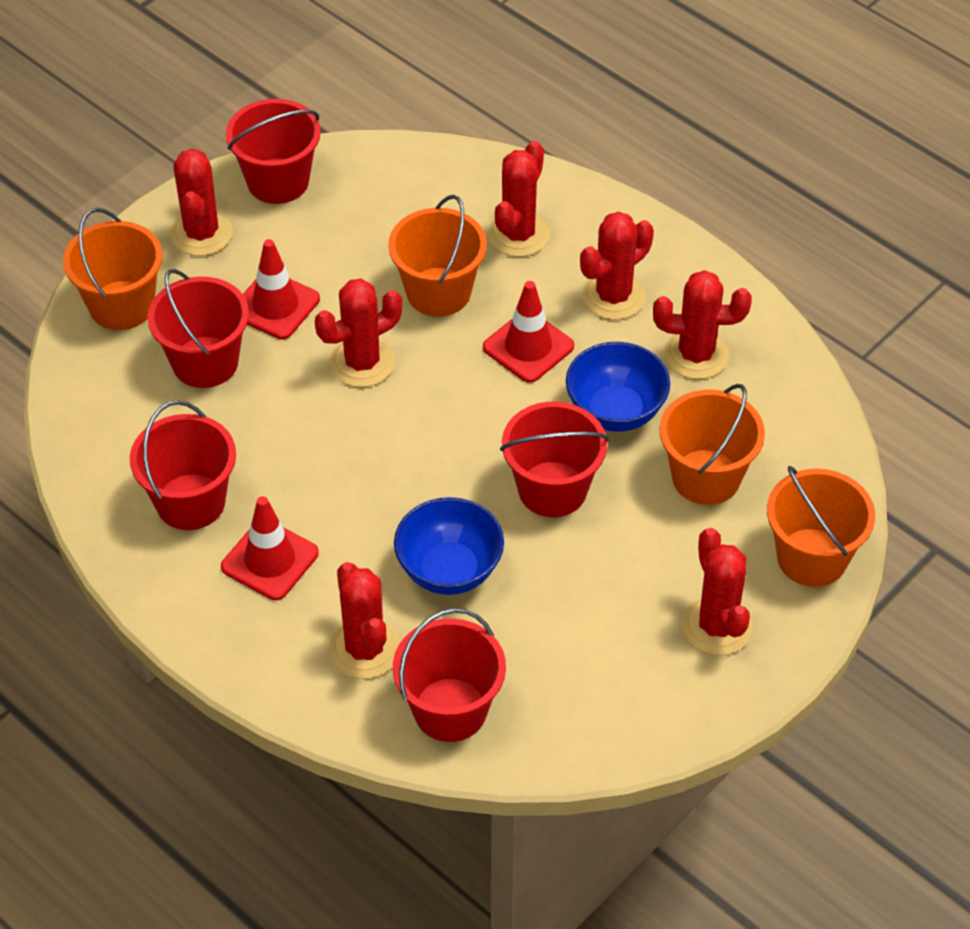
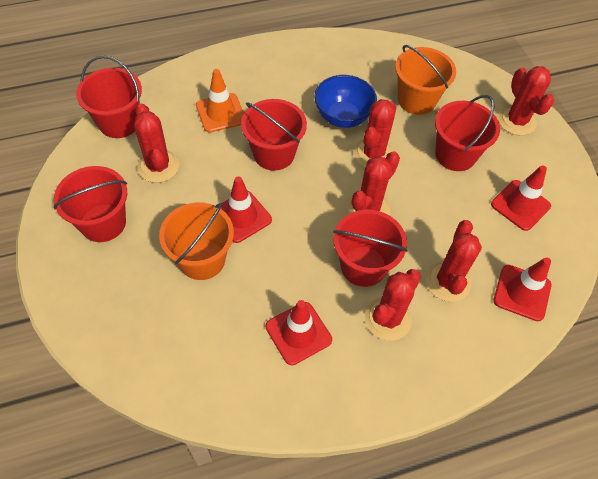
blue bowl: 2 -> 1
orange bucket: 4 -> 2
orange traffic cone: 0 -> 1
red cactus: 7 -> 6
red traffic cone: 3 -> 4

